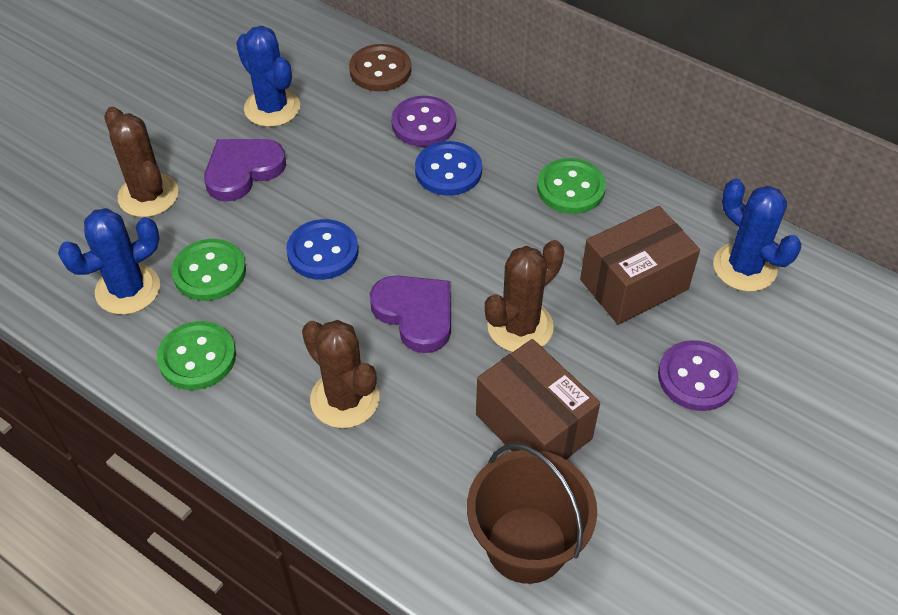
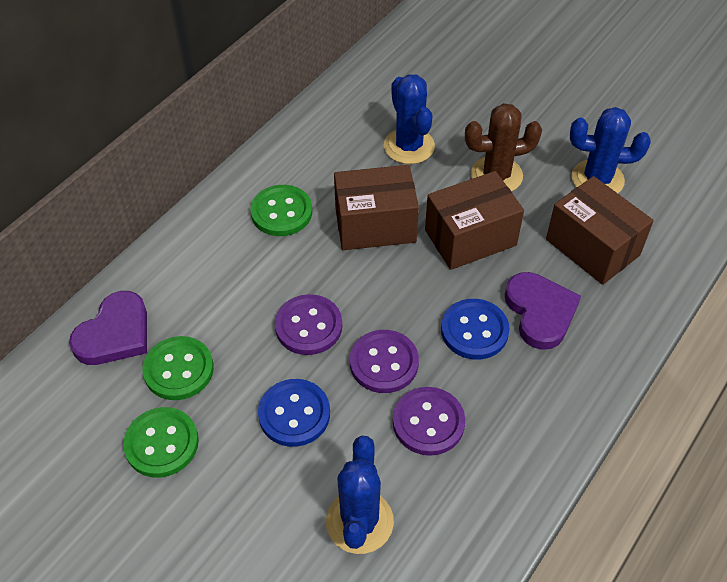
brown box: 2 -> 3
brown bucket: 1 -> 0
brown button: 1 -> 0
brown cactus: 3 -> 1
purple button: 2 -> 3

